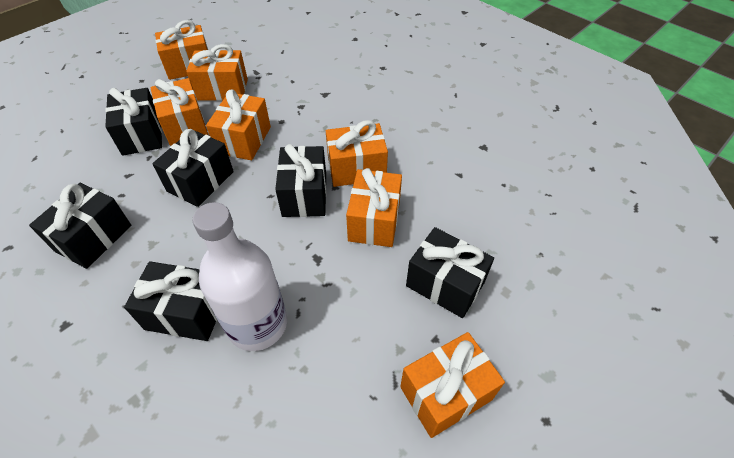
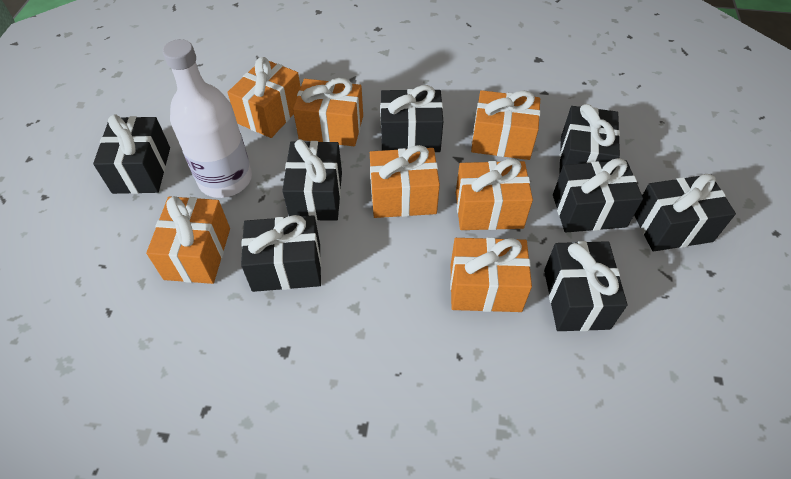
black gift: 6 -> 8

